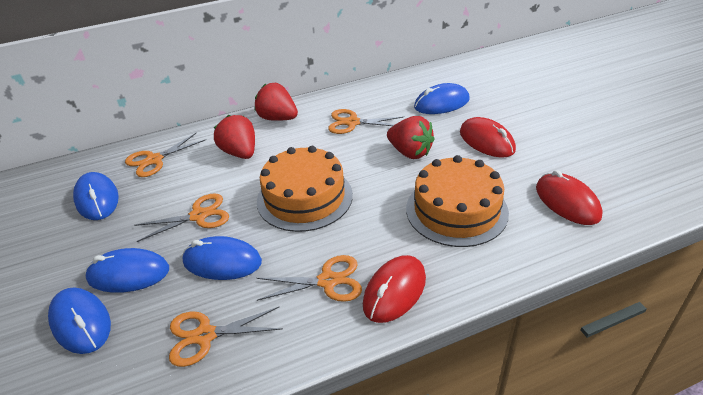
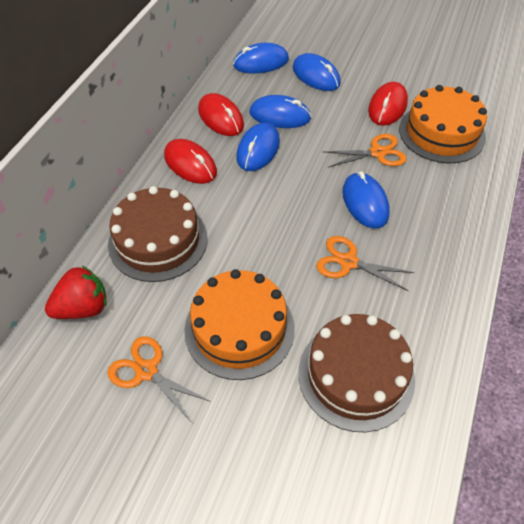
brown cake: 0 -> 2
orange scissors: 5 -> 3
red strawberry: 3 -> 1

